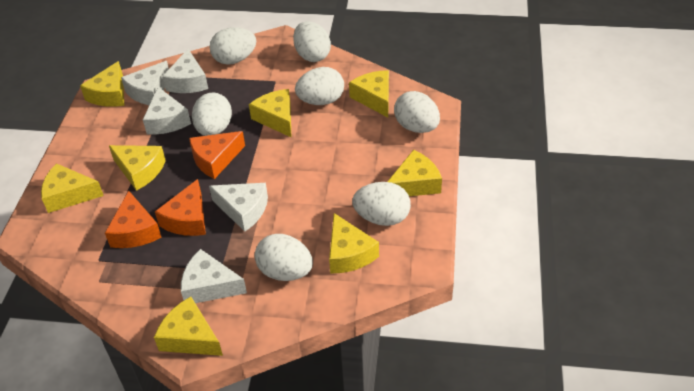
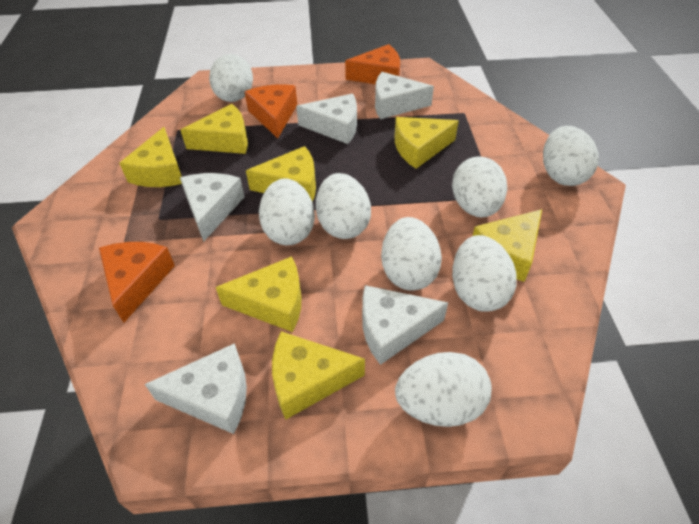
white egg: 7 -> 8
yellow cheese: 8 -> 7

